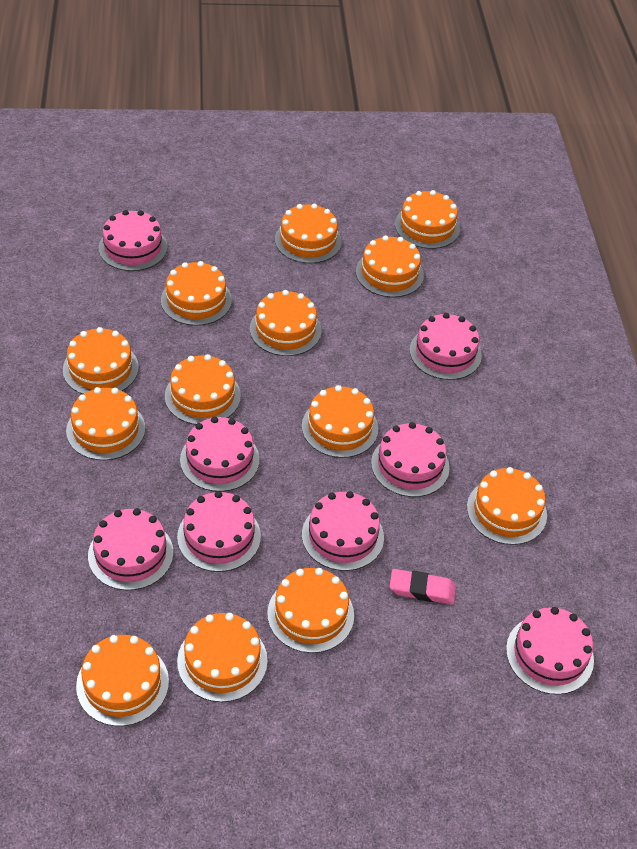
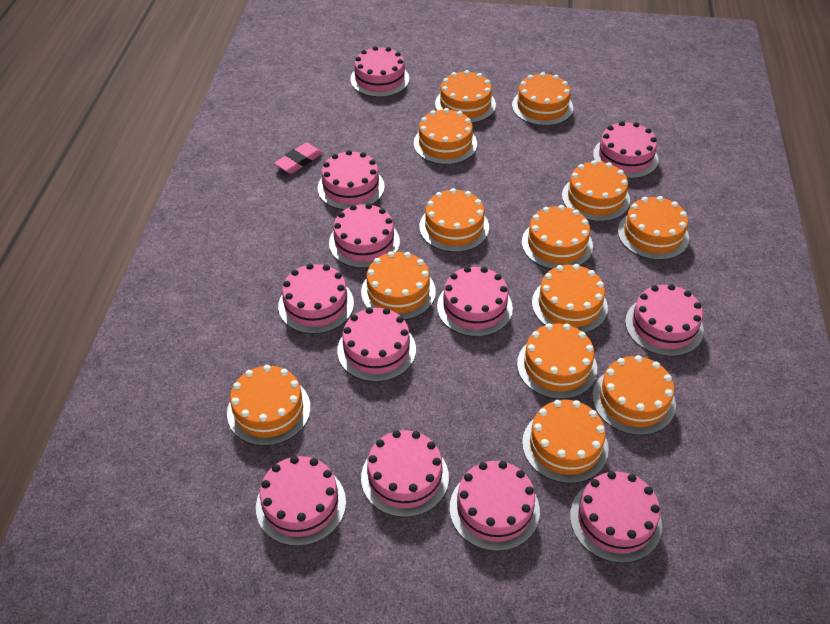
pink cake: 8 -> 12

